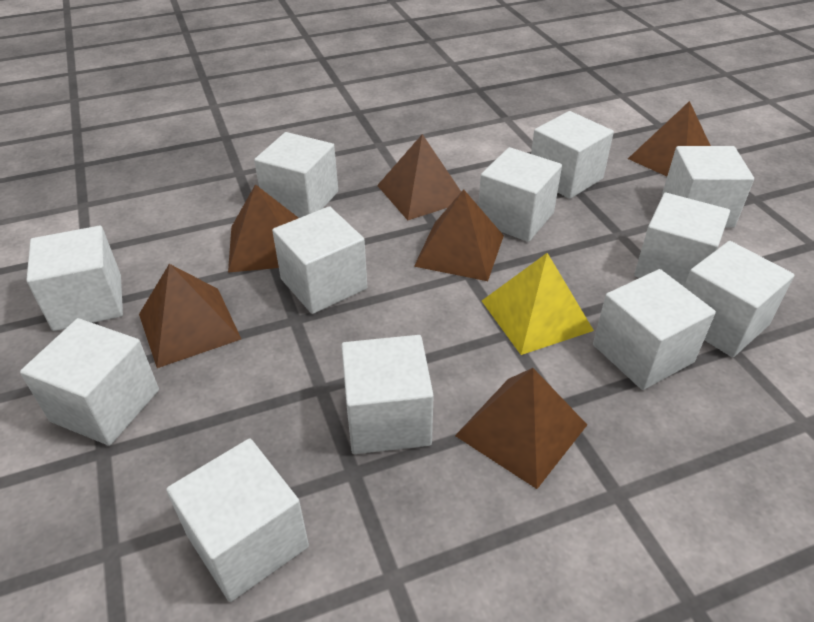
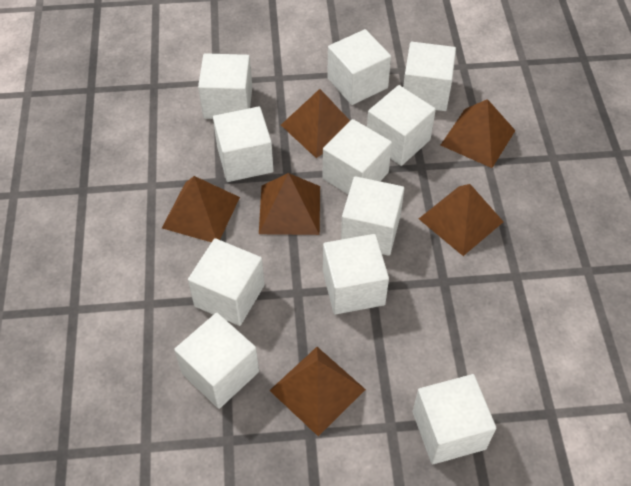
white cube: 12 -> 11
yellow pyramid: 1 -> 0

